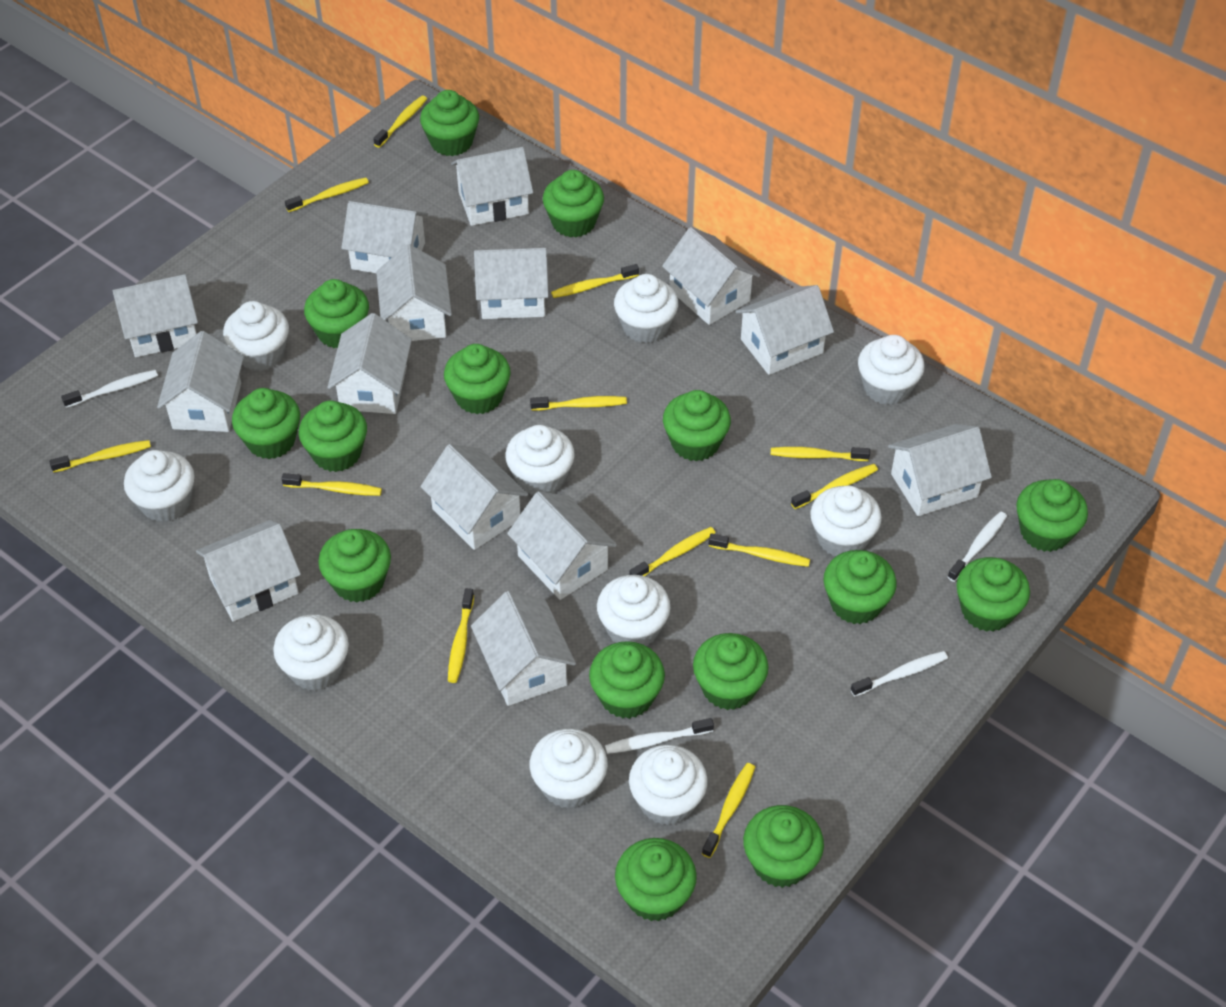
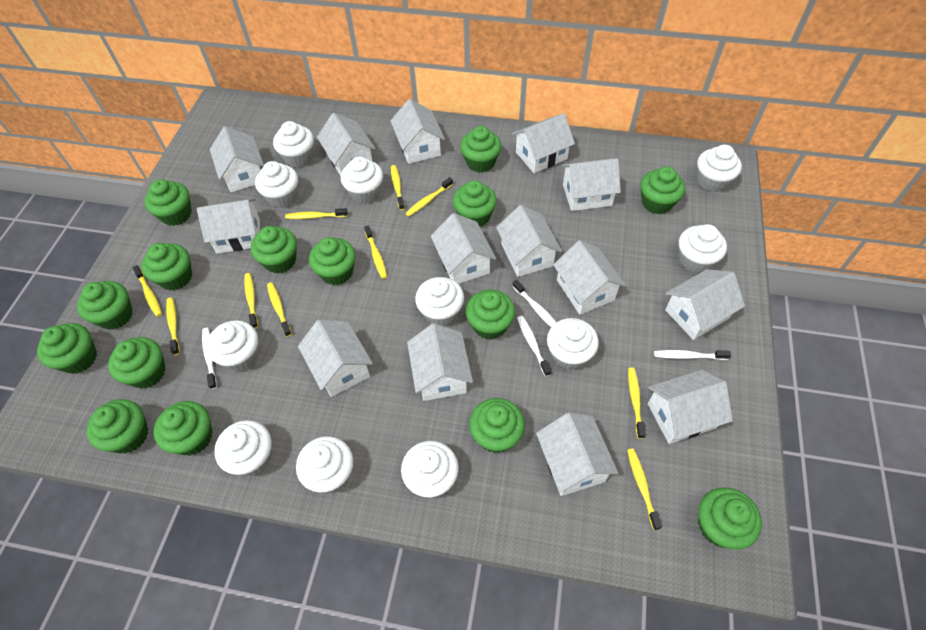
white cupcake: 10 -> 11
yellow toothbrush: 12 -> 10

